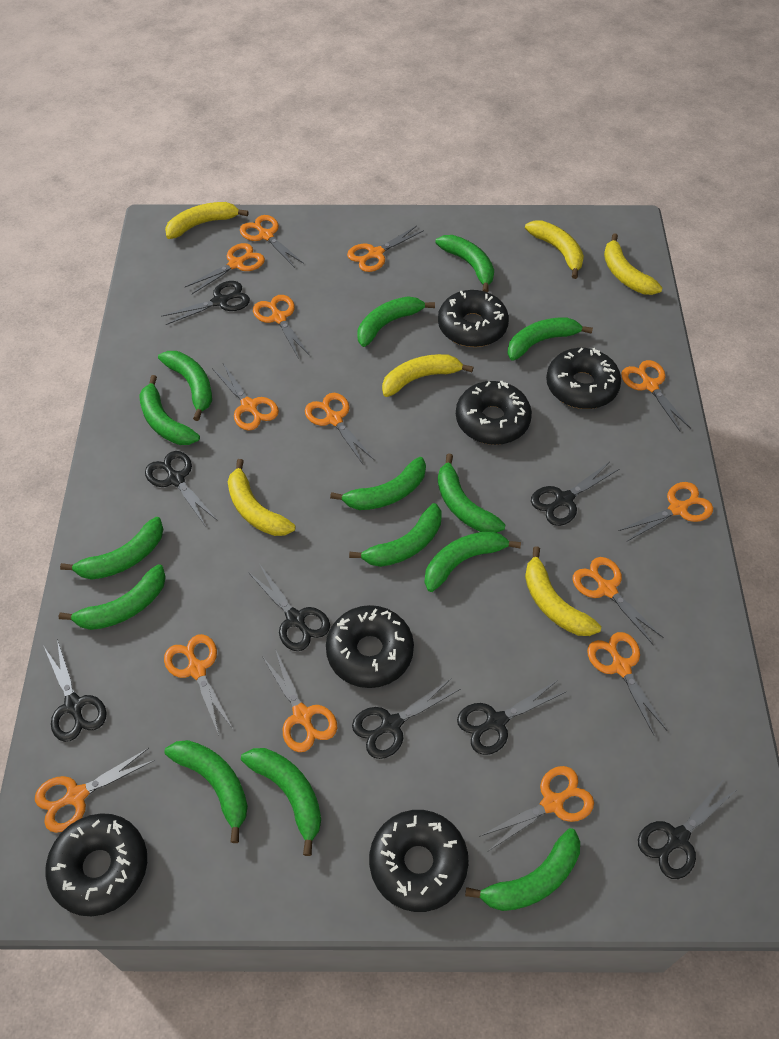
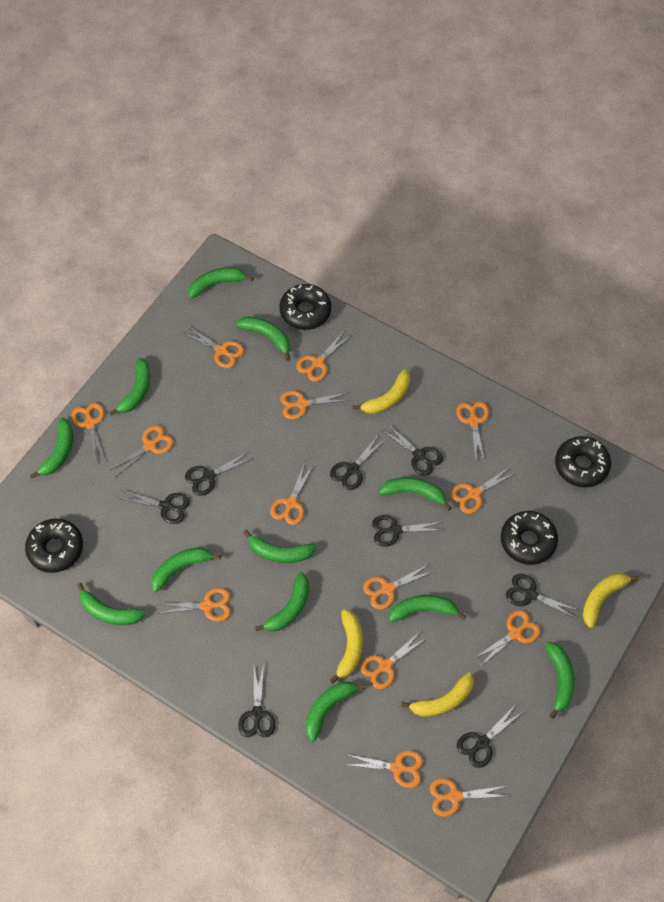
black donut: 6 -> 4
green banana: 14 -> 12
yellow banana: 6 -> 4

